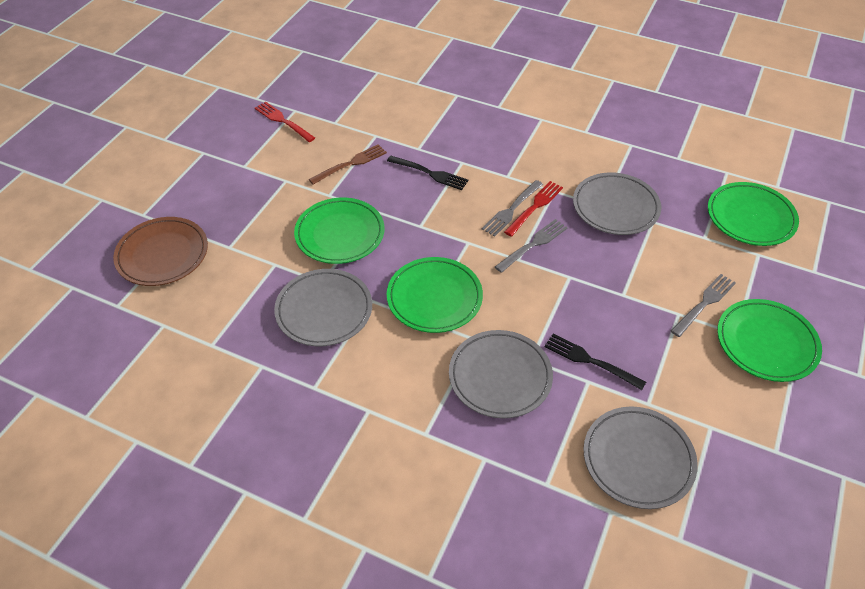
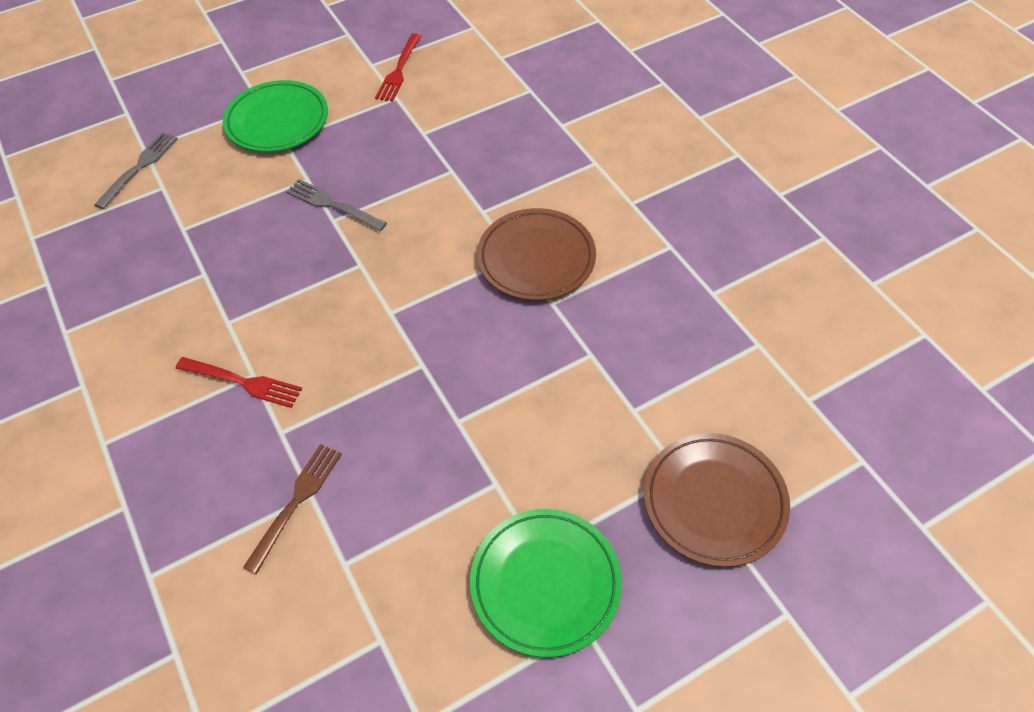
black fork: 2 -> 0
brown plate: 1 -> 2
green plate: 4 -> 2
grey fork: 3 -> 2
grey plate: 4 -> 0

